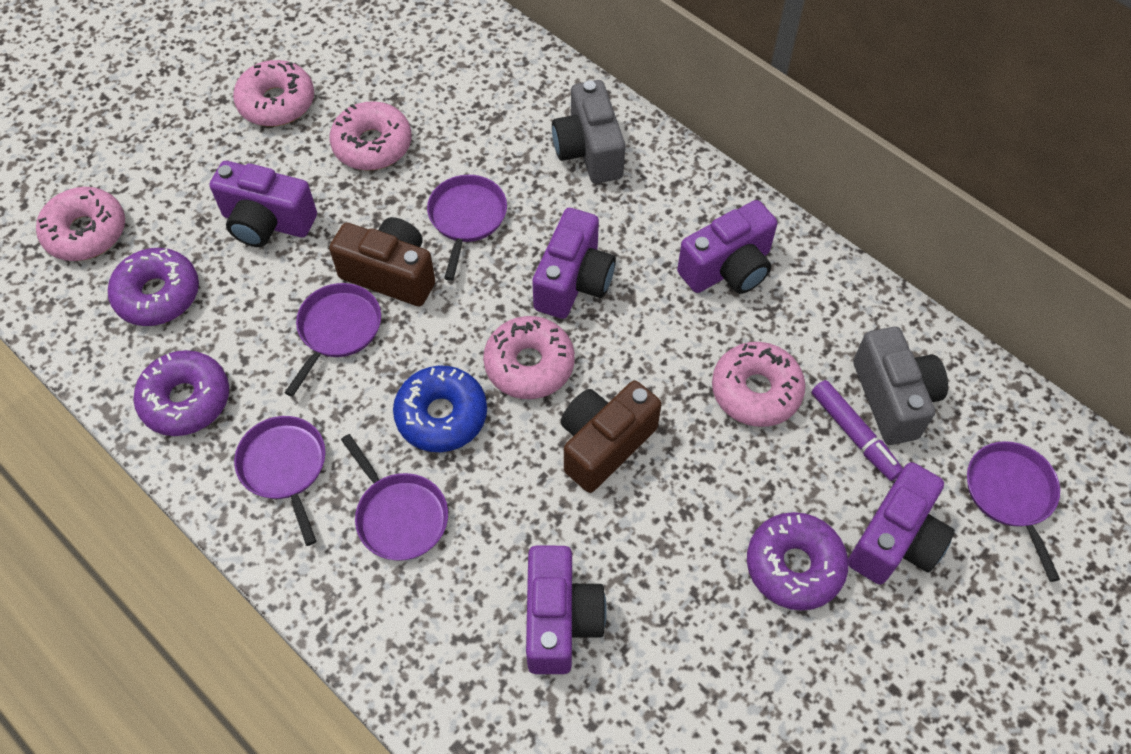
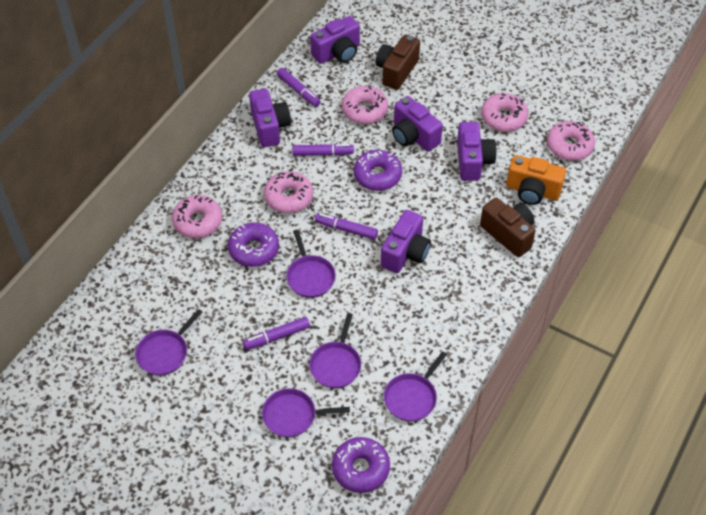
blue donut: 1 -> 0
grey camera: 2 -> 0
orange camera: 0 -> 1
purple marker: 1 -> 4

